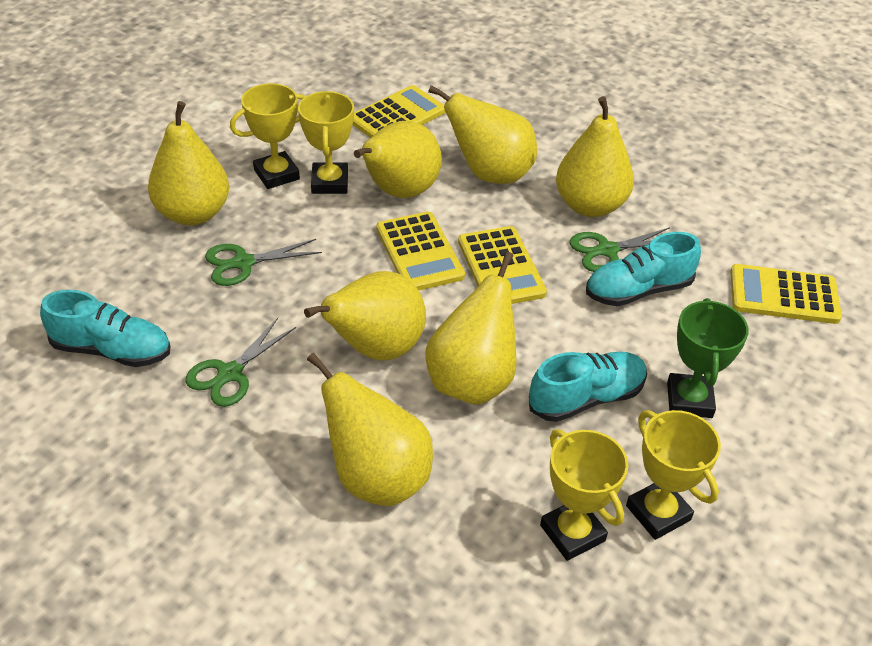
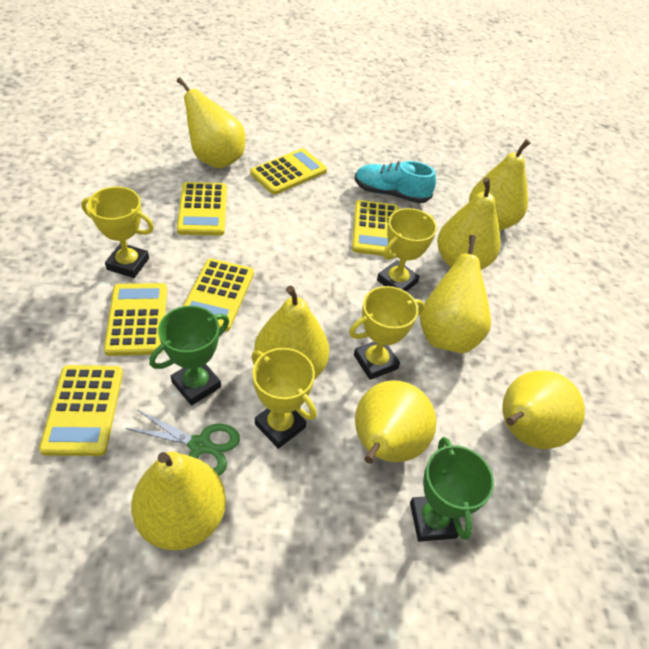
green scissors: 3 -> 1
green trophy: 1 -> 2
turquoise shoe: 3 -> 1
yellow calculator: 4 -> 6
yellow pear: 7 -> 8

